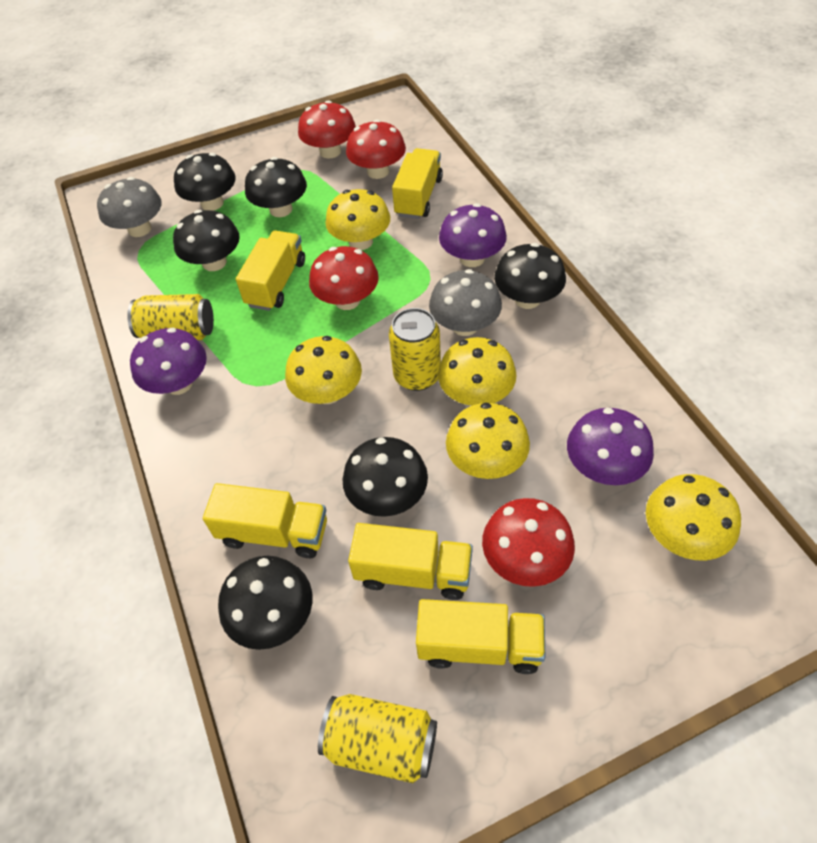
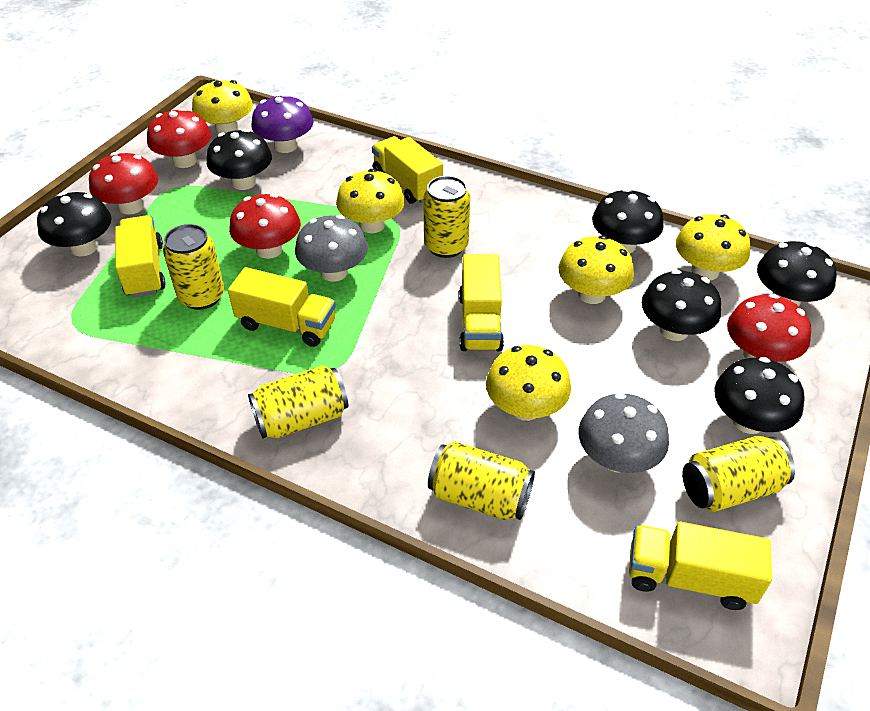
purple mushroom: 3 -> 1
yellow can: 3 -> 5

